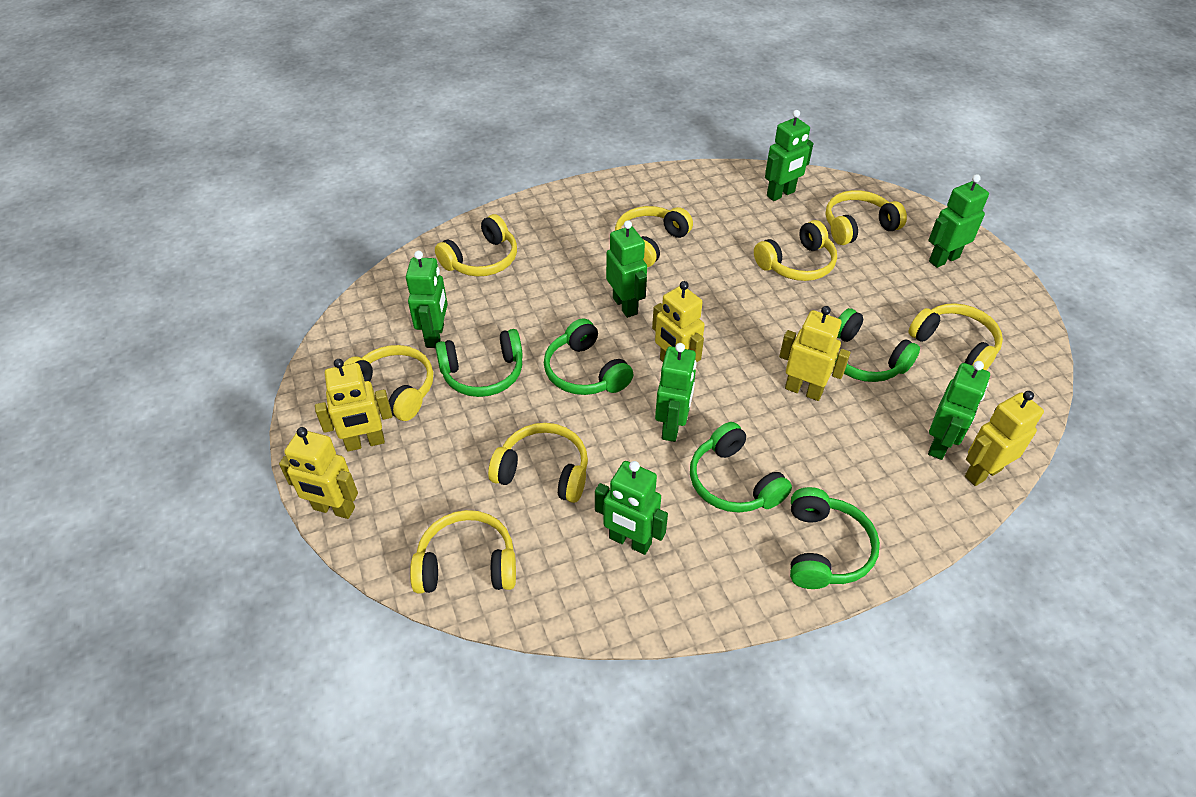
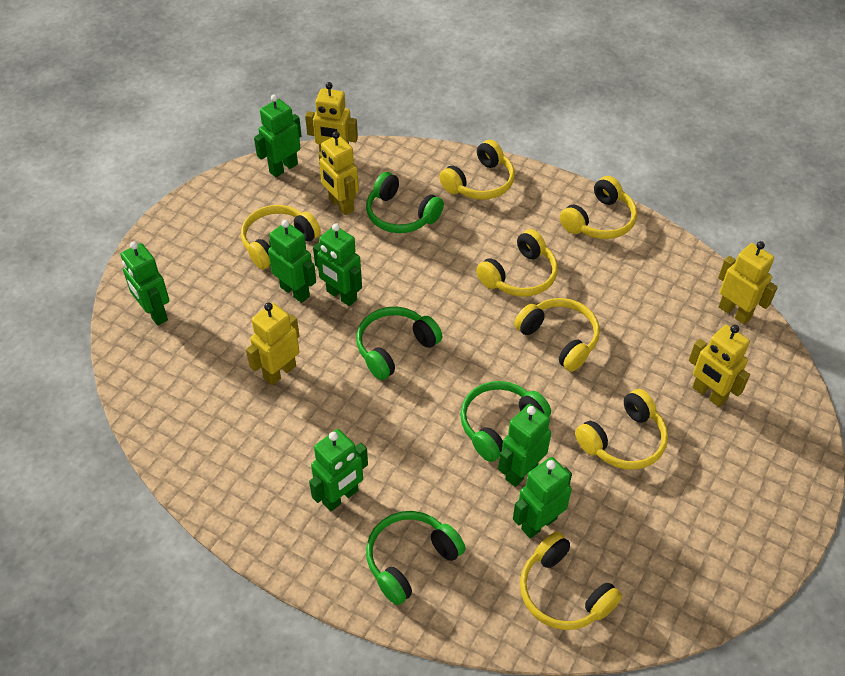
green headphones: 5 -> 4
yellow headphones: 8 -> 7

